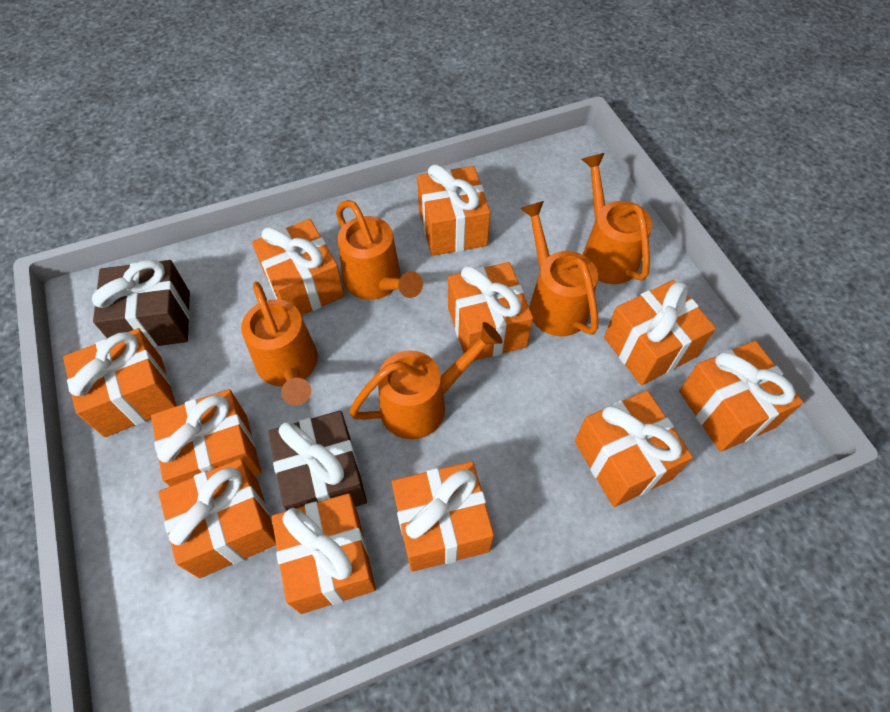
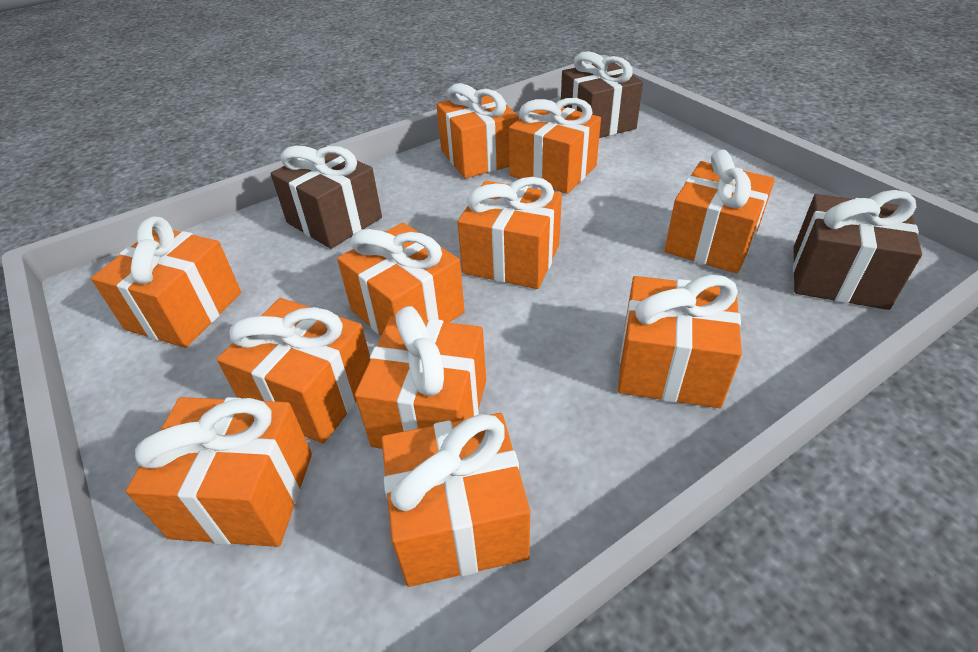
brown gift: 2 -> 3
orange watering can: 5 -> 0

